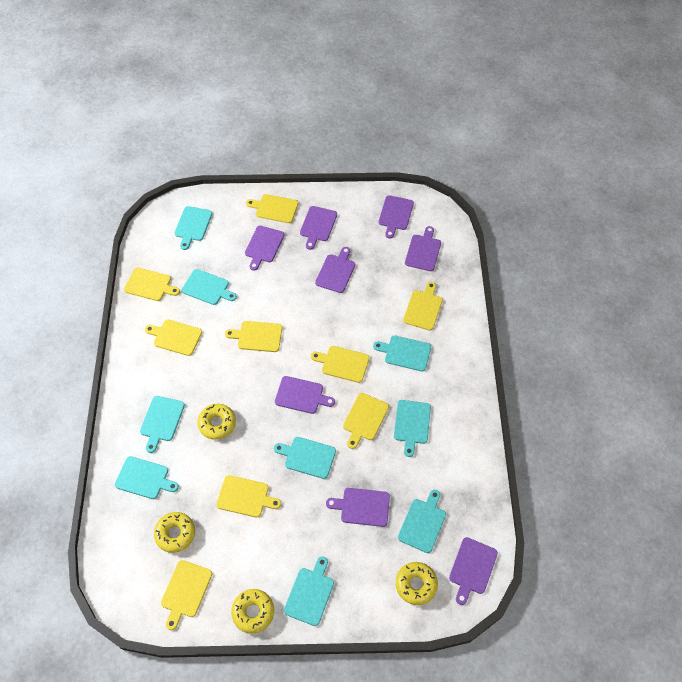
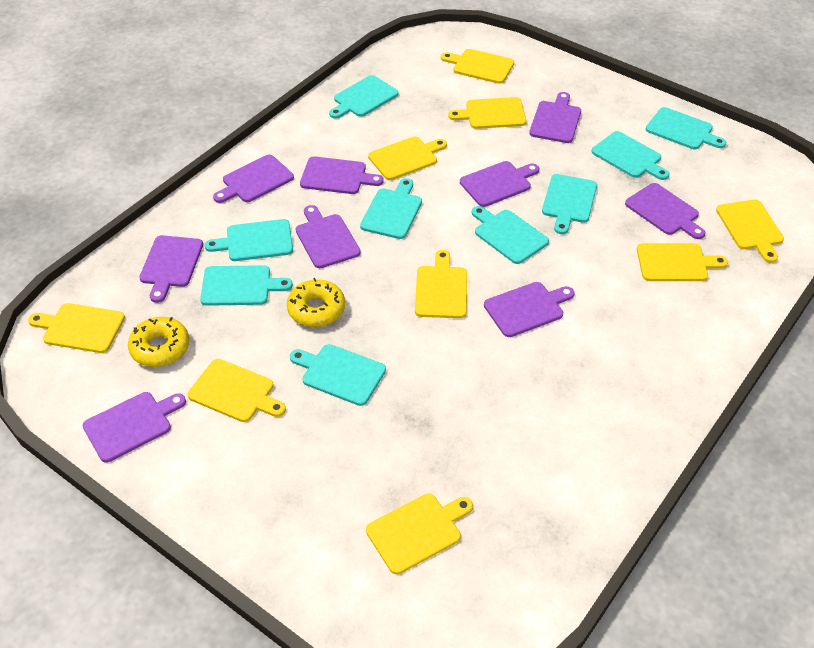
purple cutting board: 8 -> 9
yellow donut: 4 -> 2

